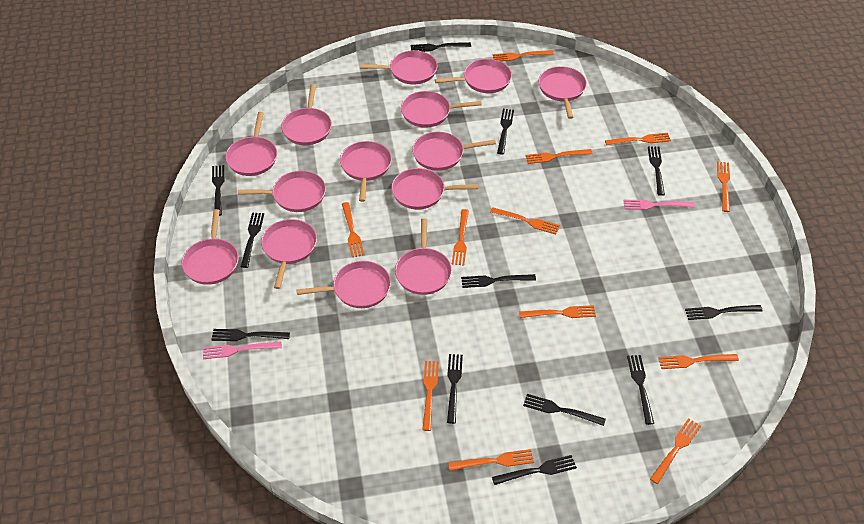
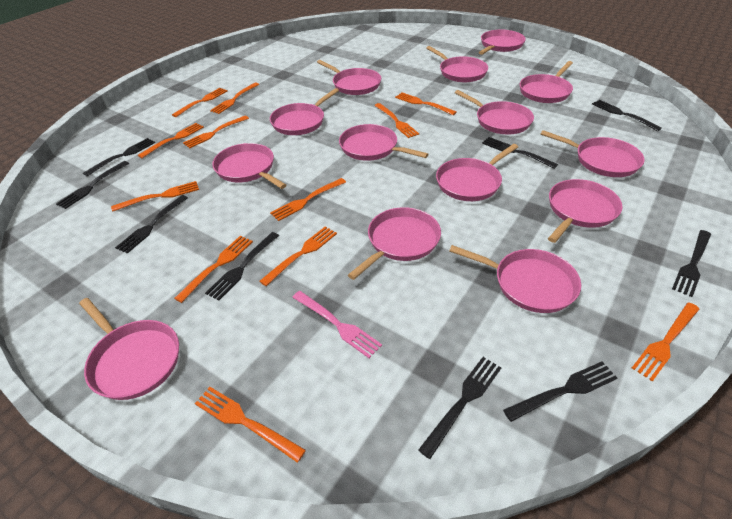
black fork: 12 -> 9
pink fork: 2 -> 1

